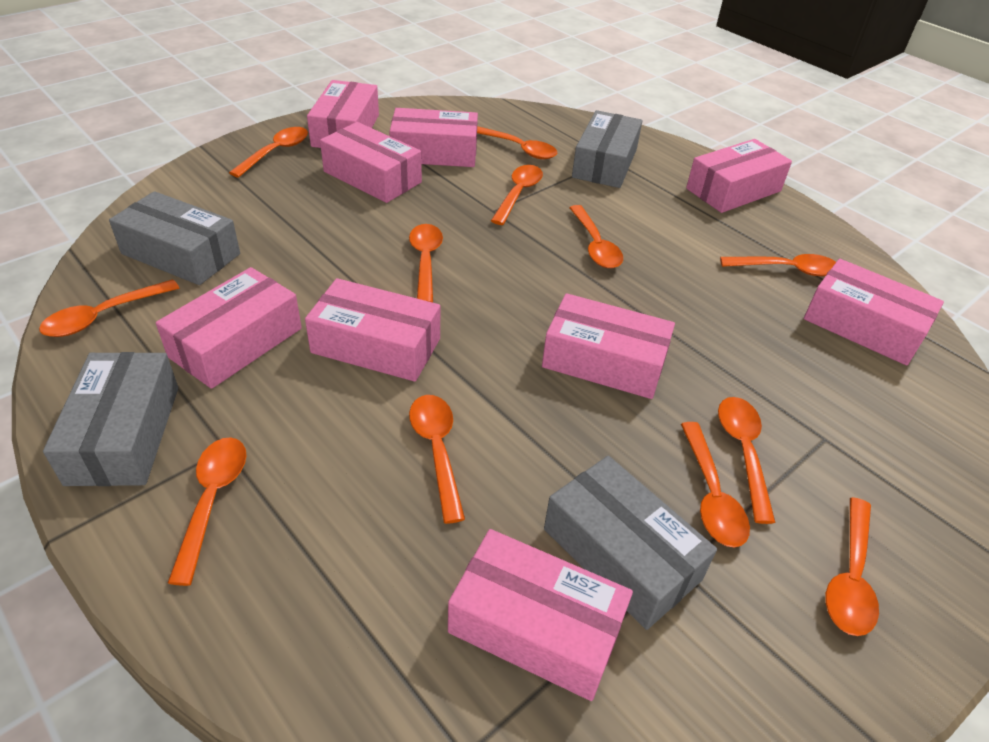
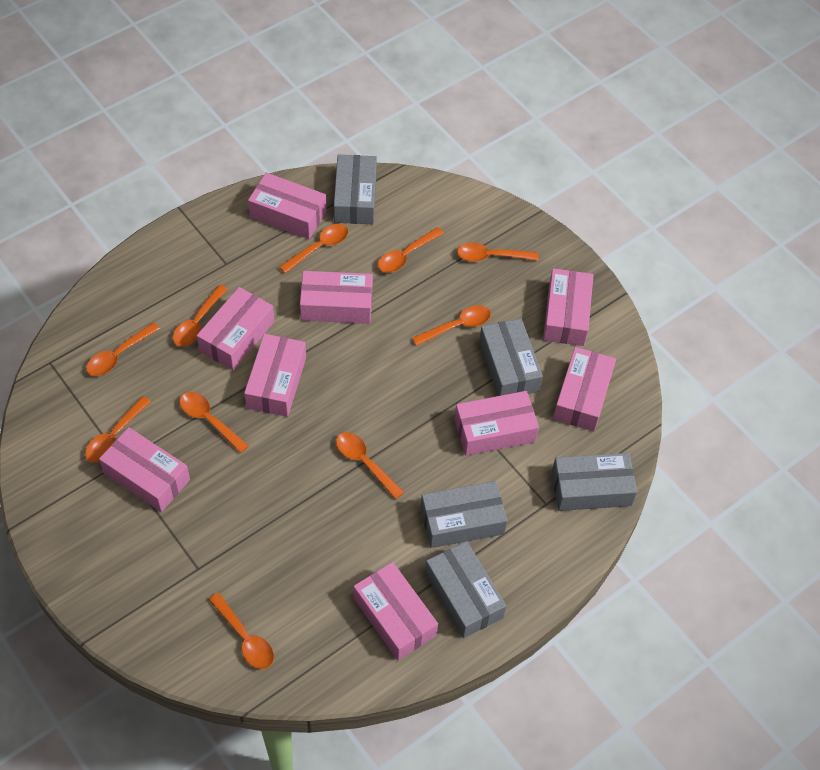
grey box: 4 -> 5
orange spoon: 12 -> 10

